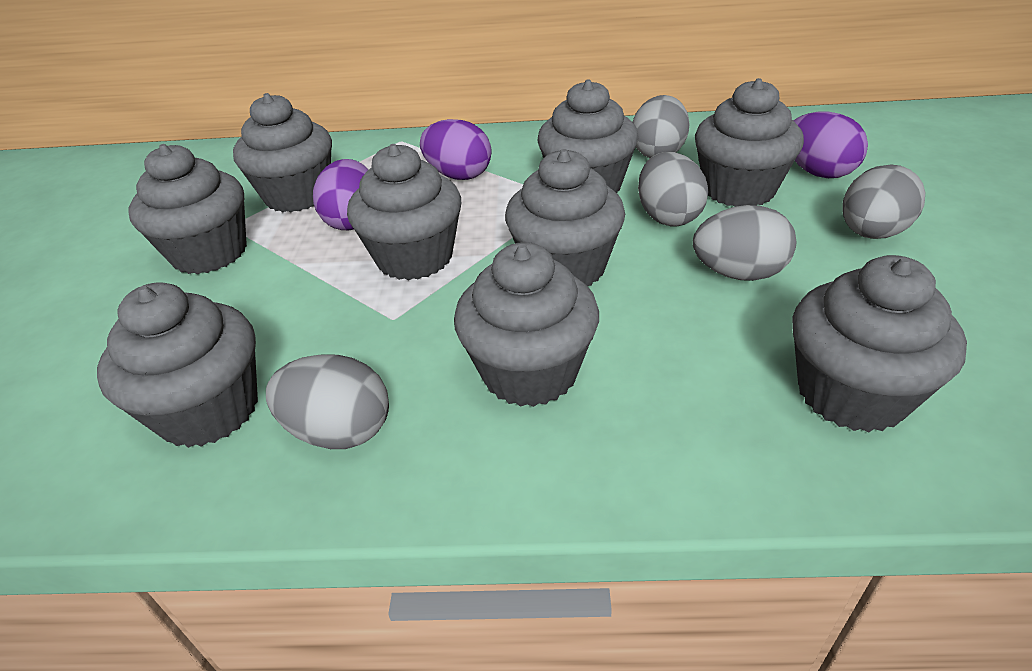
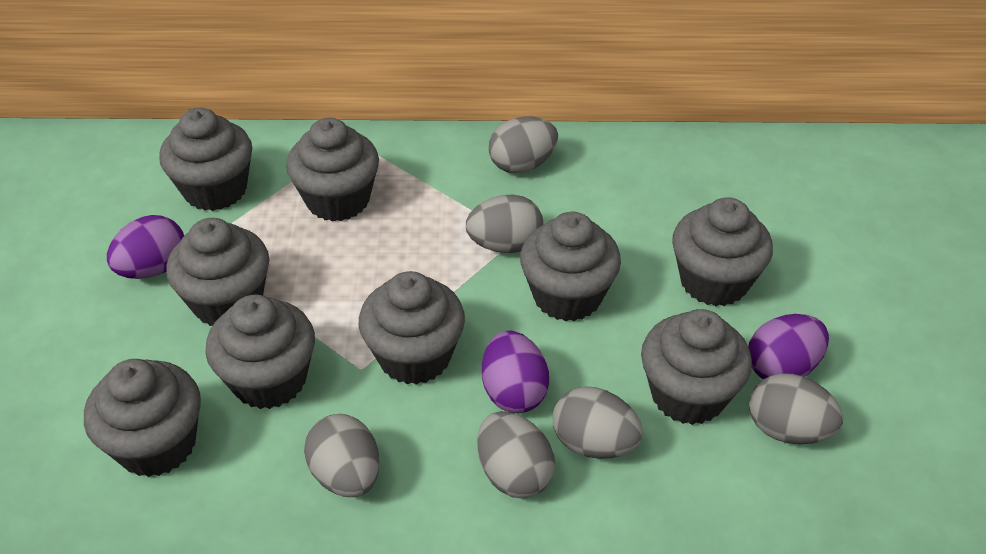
grey egg: 5 -> 6

